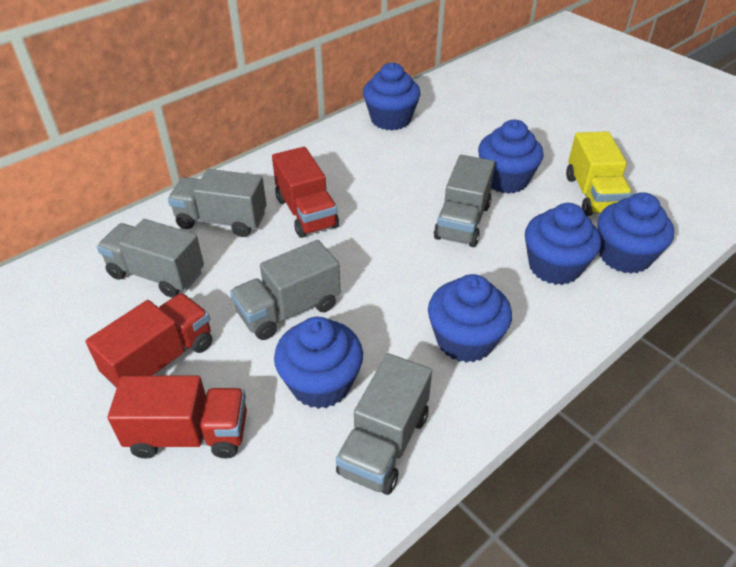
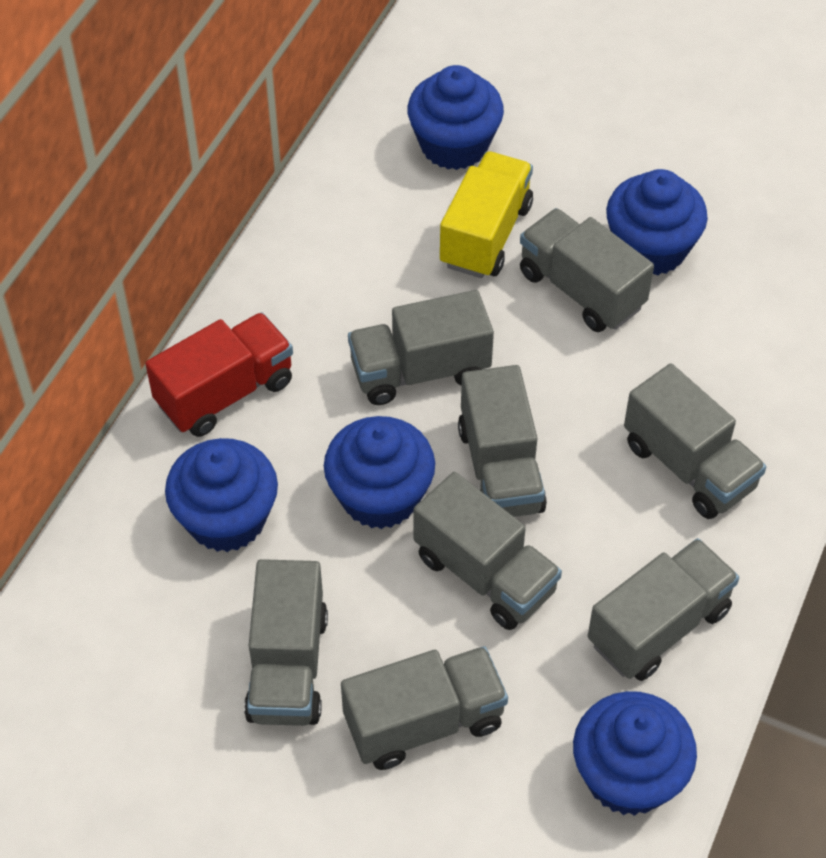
blue cupcake: 6 -> 5
grey truck: 5 -> 8
red truck: 3 -> 1

